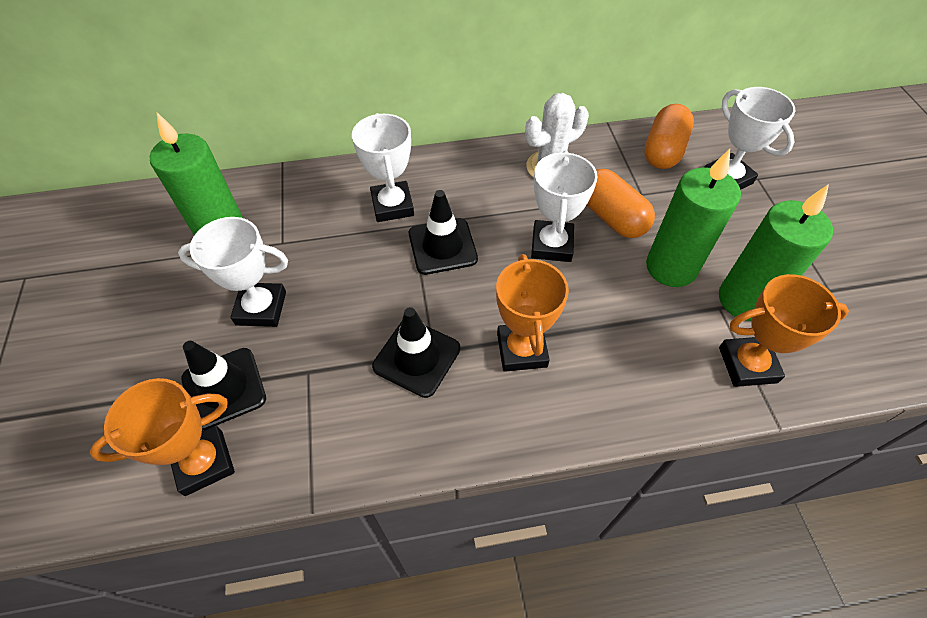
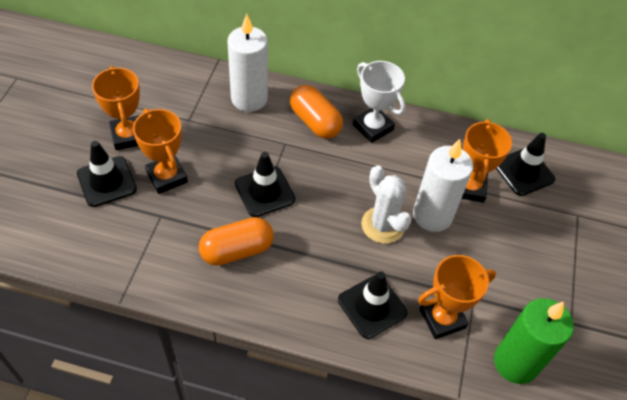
black traffic cone: 3 -> 4
green candle: 3 -> 1
orange trophy: 3 -> 4
white candle: 0 -> 2
white trophy: 4 -> 1

